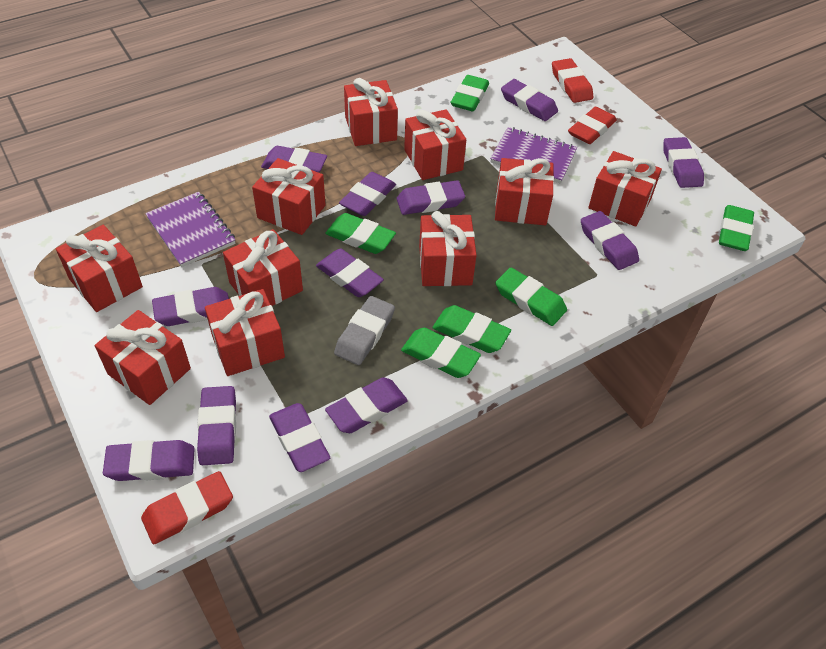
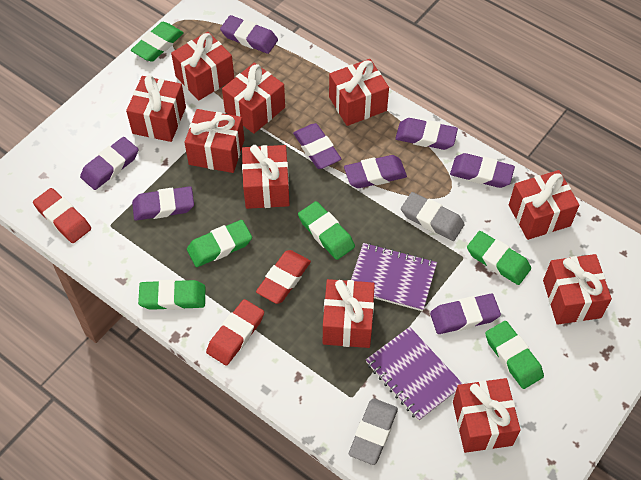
grey eraser: 1 -> 2
purple eraser: 12 -> 8

